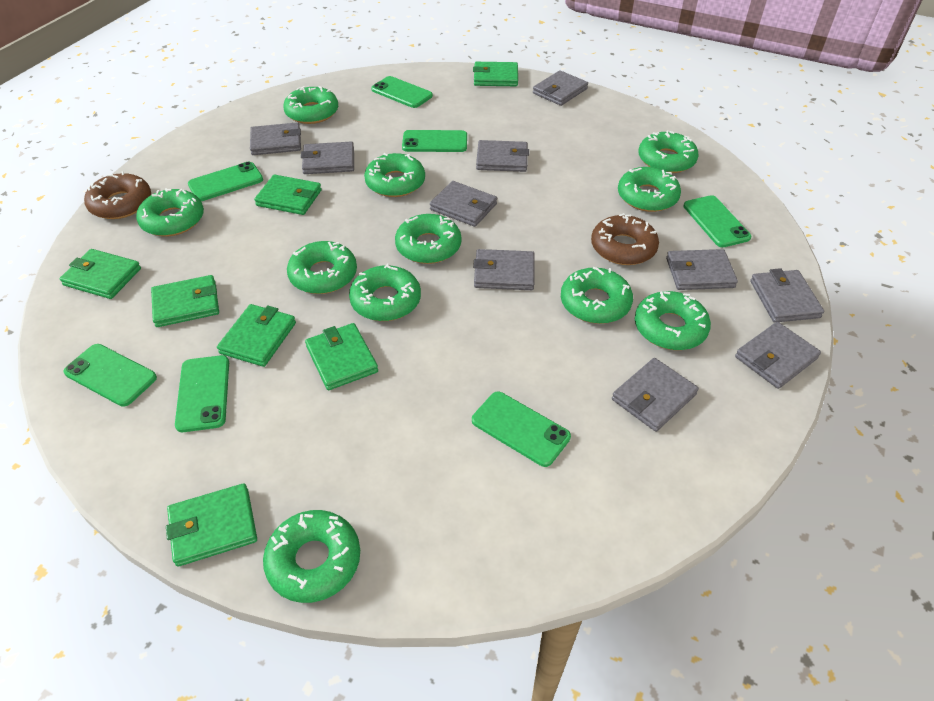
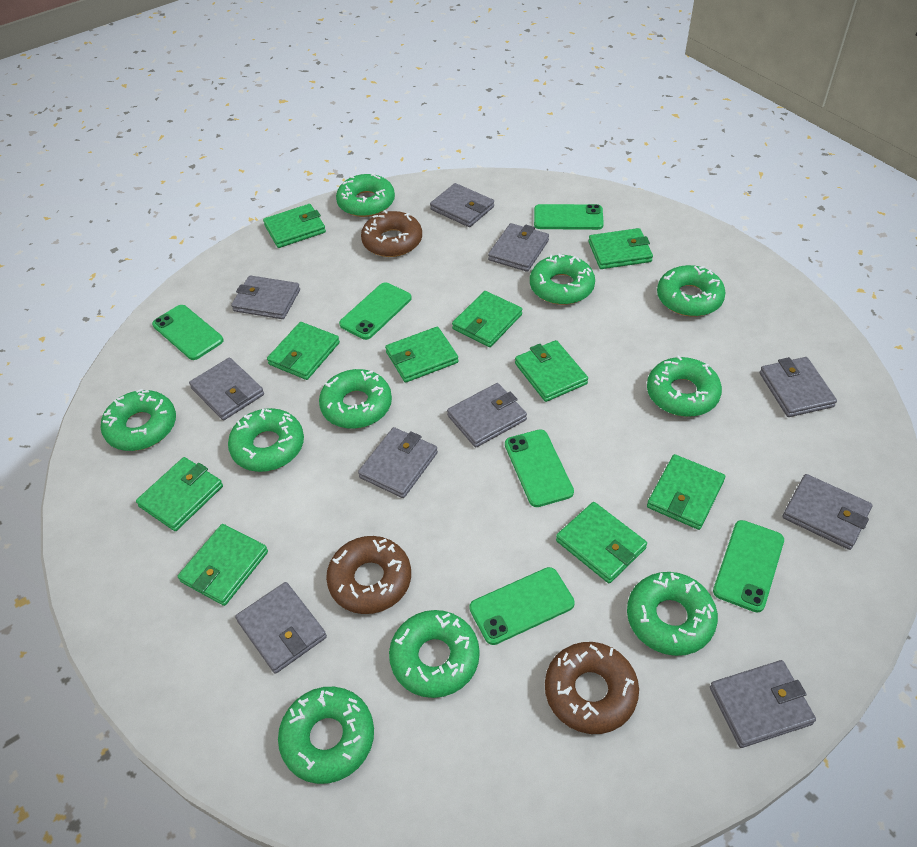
brown donut: 2 -> 3
green donut: 11 -> 10
green phone: 7 -> 6
green wallet: 7 -> 10

